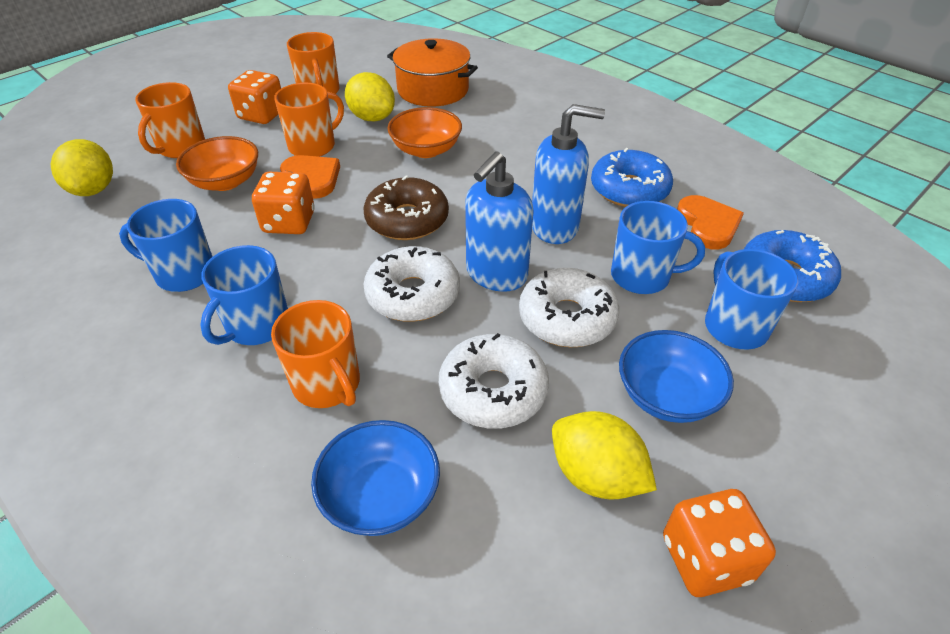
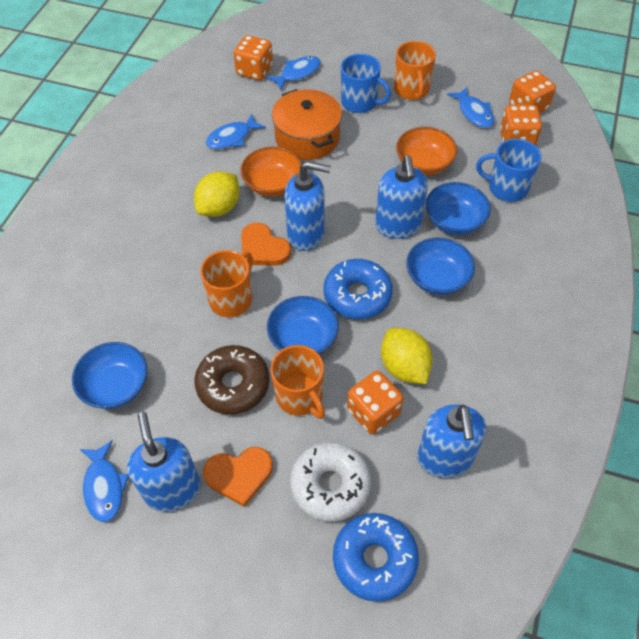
blue bowl: 2 -> 4
blue fish: 0 -> 4
blue mug: 4 -> 2
blue soap dispenser: 2 -> 4
orange dice: 3 -> 4
orange mug: 4 -> 3
white donut: 3 -> 1
yellow lemon: 3 -> 2

